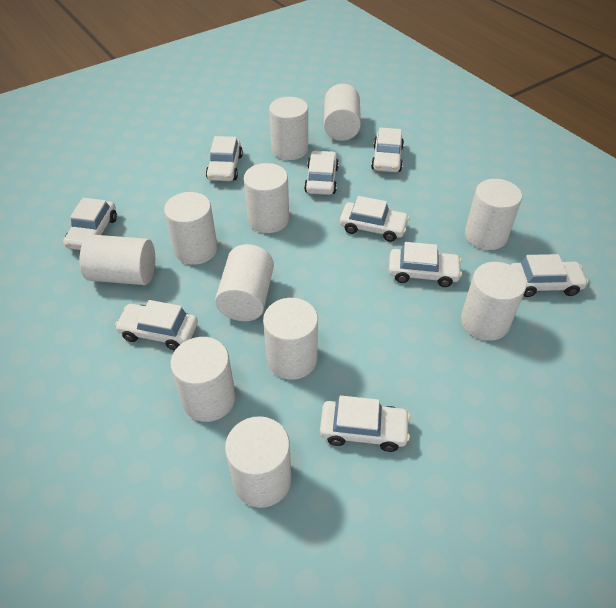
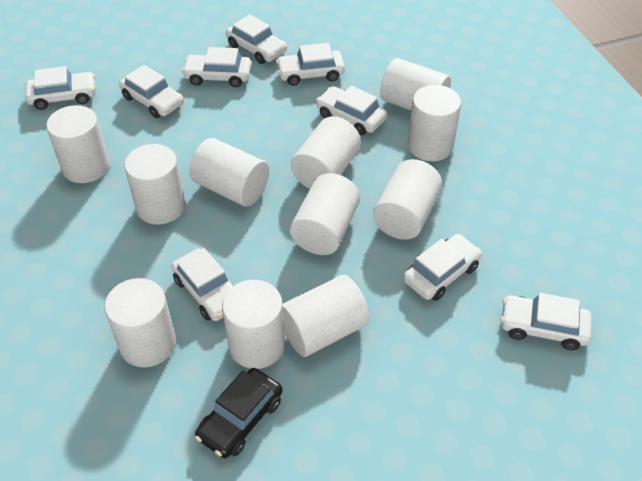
black car: 0 -> 1

